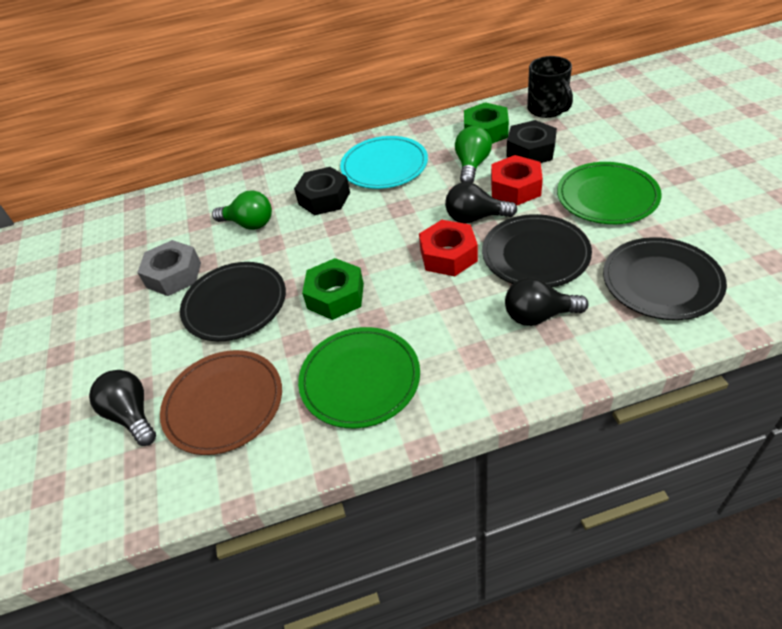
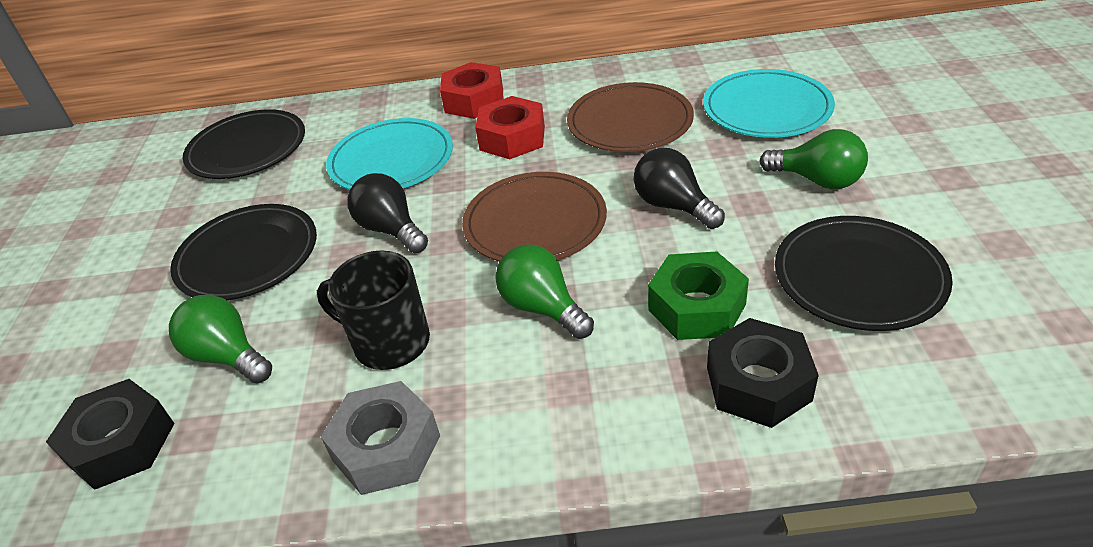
black light bulb: 3 -> 2
brown plate: 1 -> 2
green light bulb: 2 -> 3
green nut: 2 -> 1
green plate: 2 -> 0
turquoise plate: 1 -> 2

